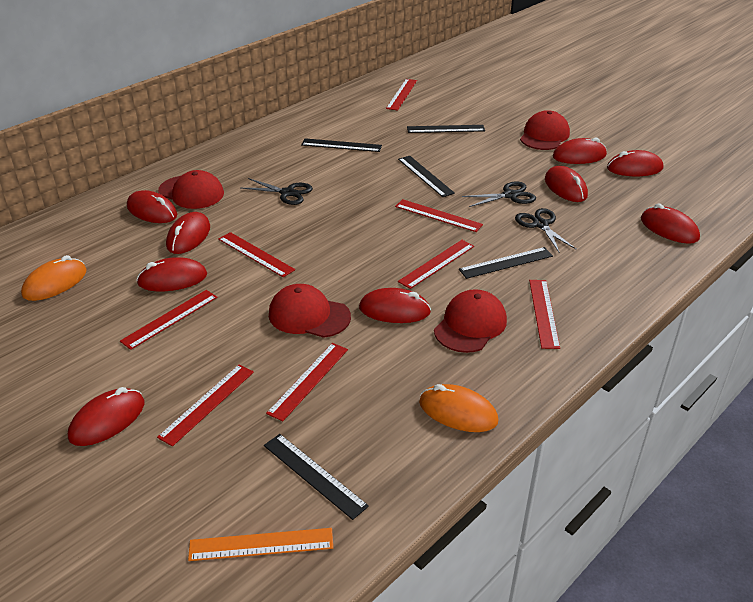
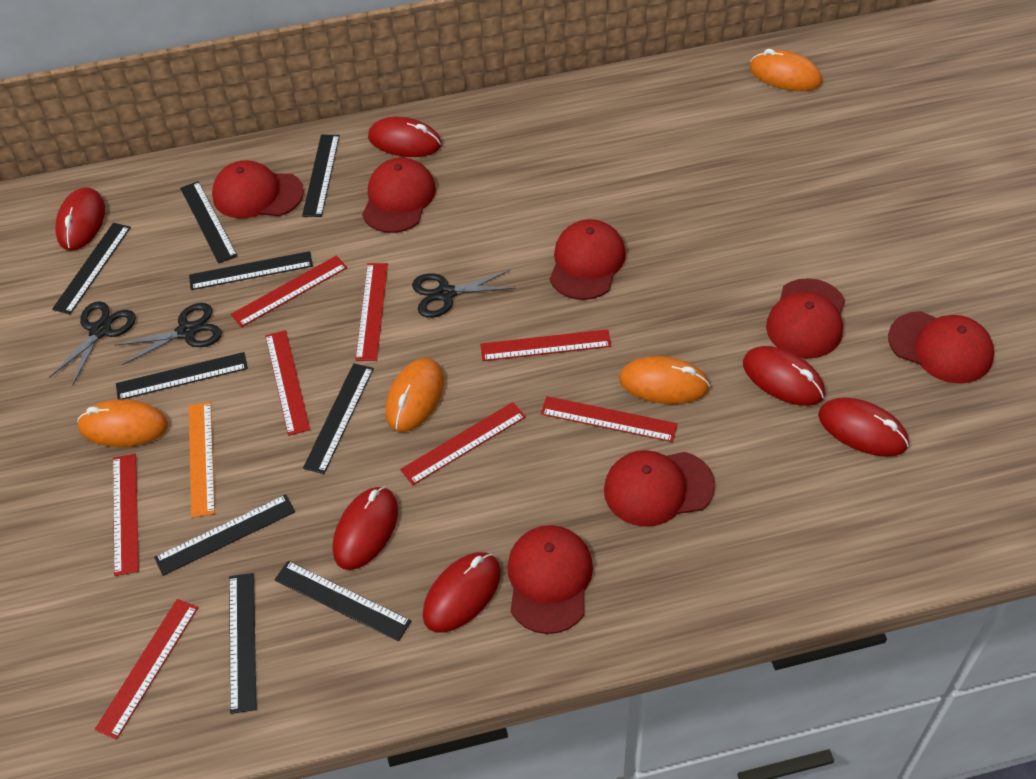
black ruler: 5 -> 9
orange mouse: 2 -> 4
red cap: 4 -> 7
red mouse: 9 -> 6

